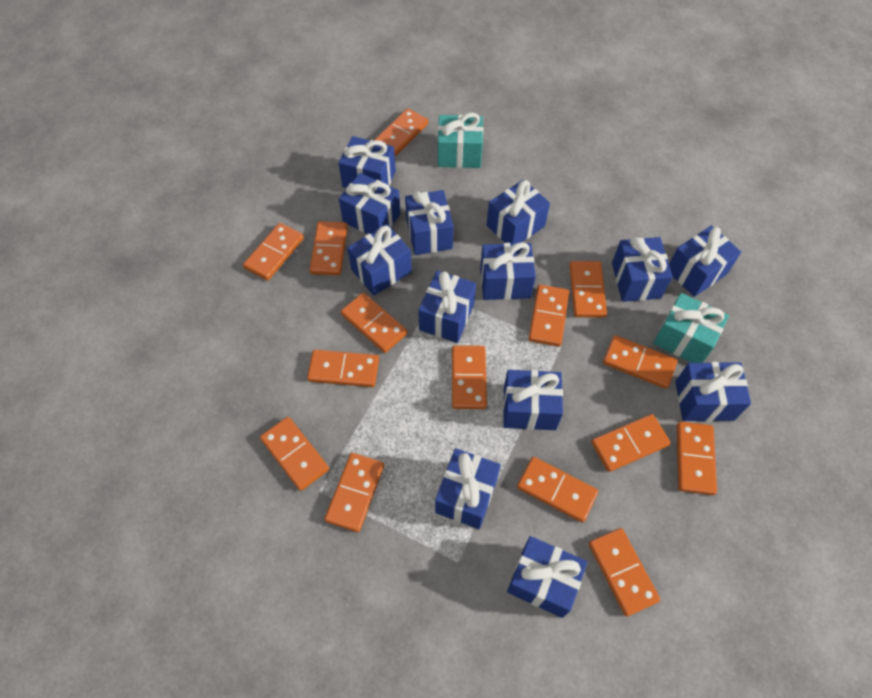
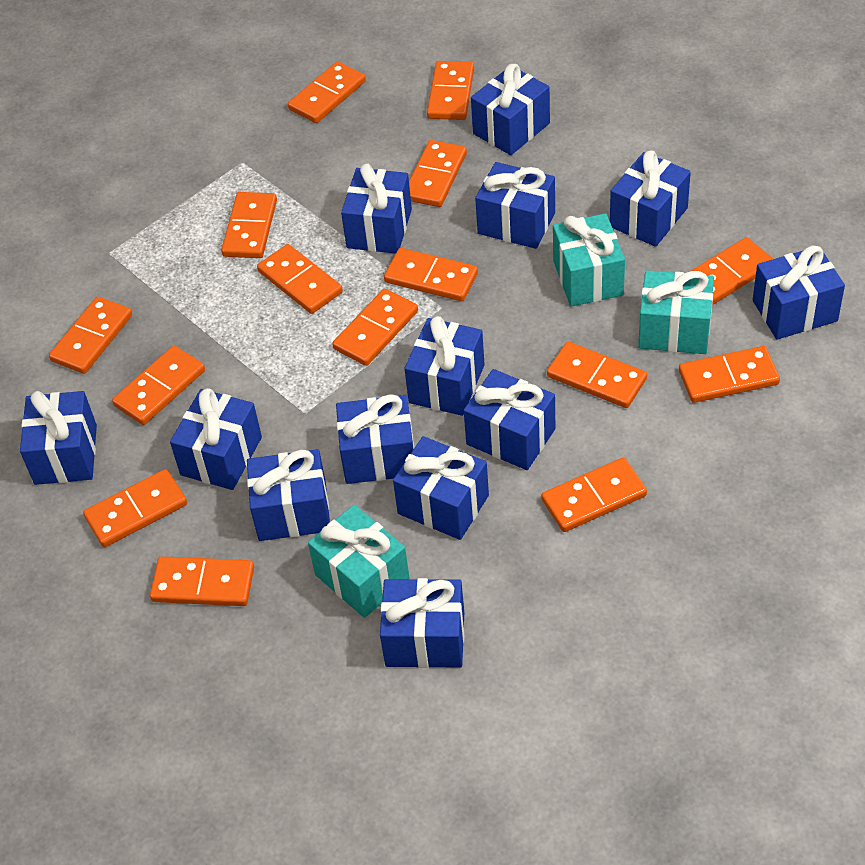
turquoise gift: 2 -> 3

